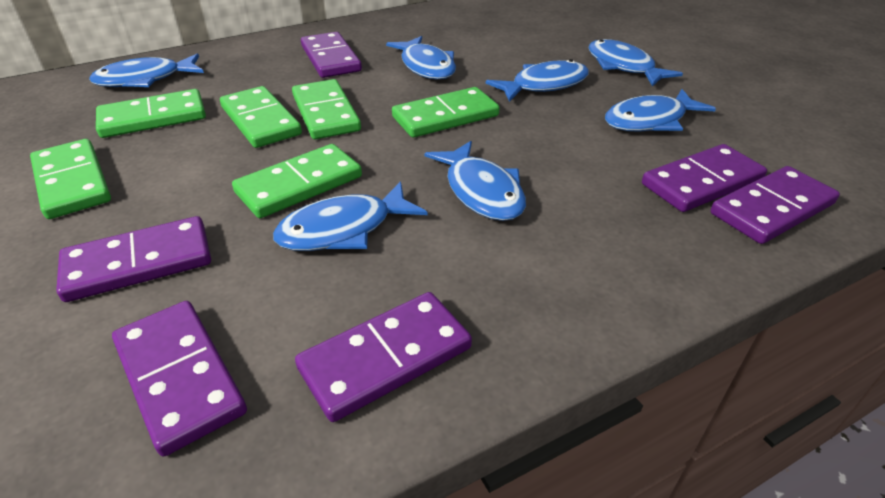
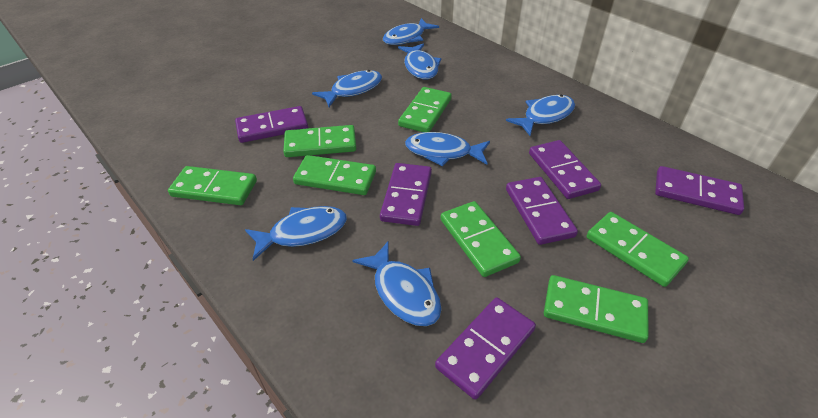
green domino: 6 -> 7

